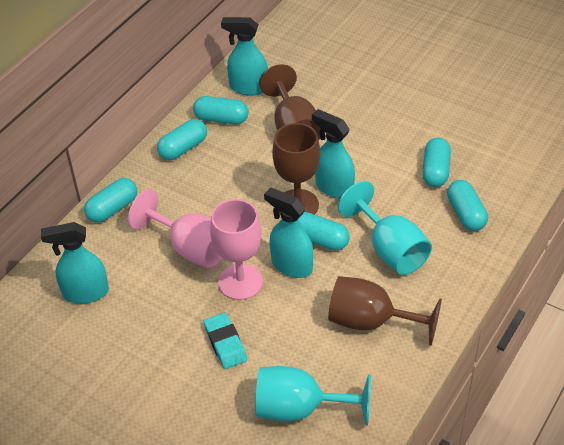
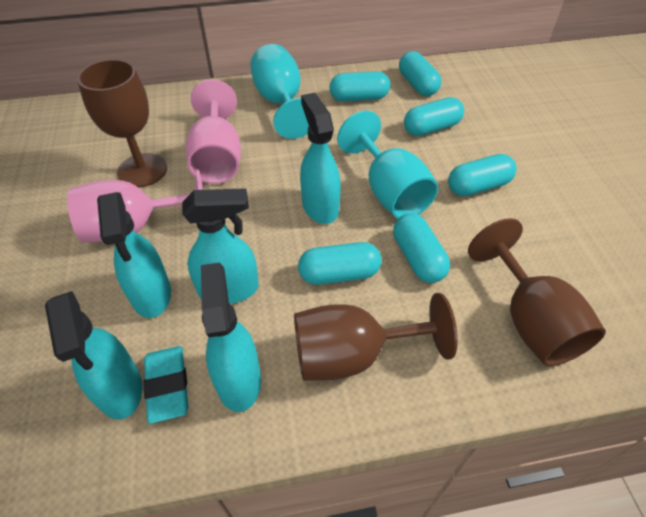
turquoise spray bottle: 4 -> 5

